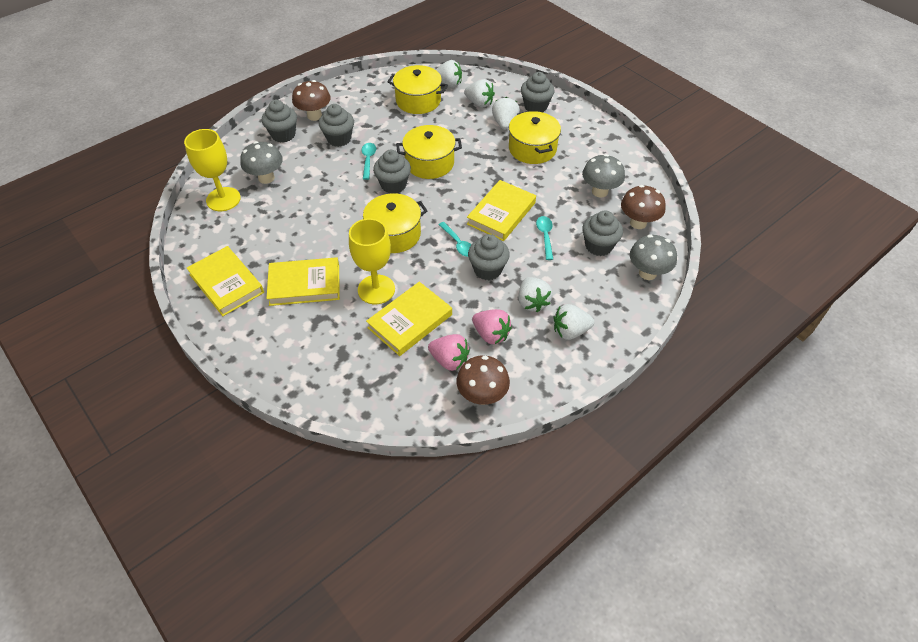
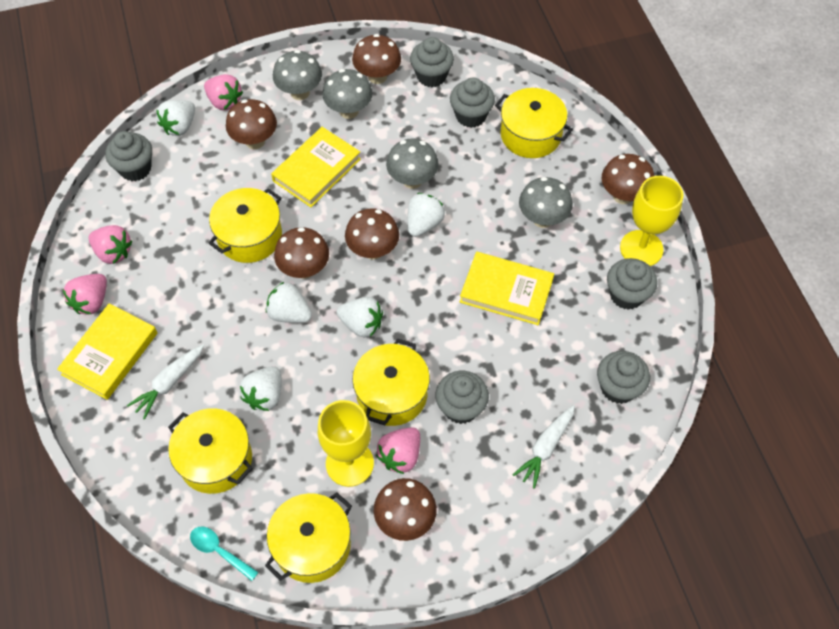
brown mushroom: 3 -> 6
grey mushroom: 3 -> 4
pink strawberry: 2 -> 4
turquoise spoon: 3 -> 1
white carrot: 0 -> 2
yellow book: 4 -> 3
yellow pot: 4 -> 5

